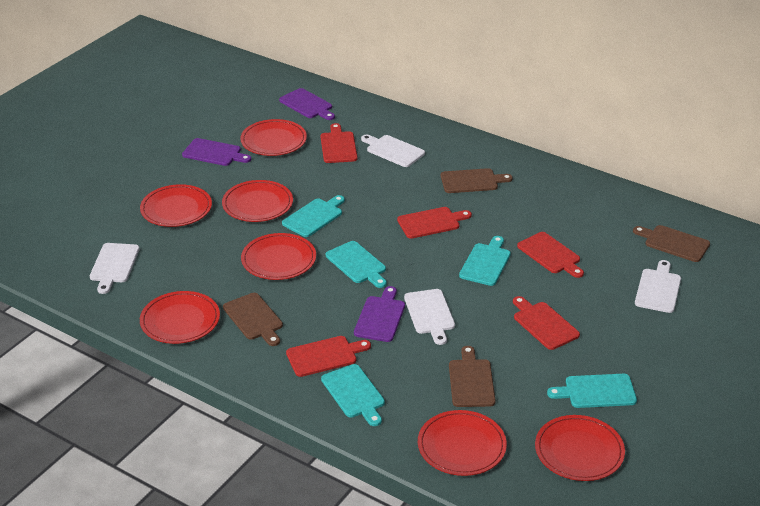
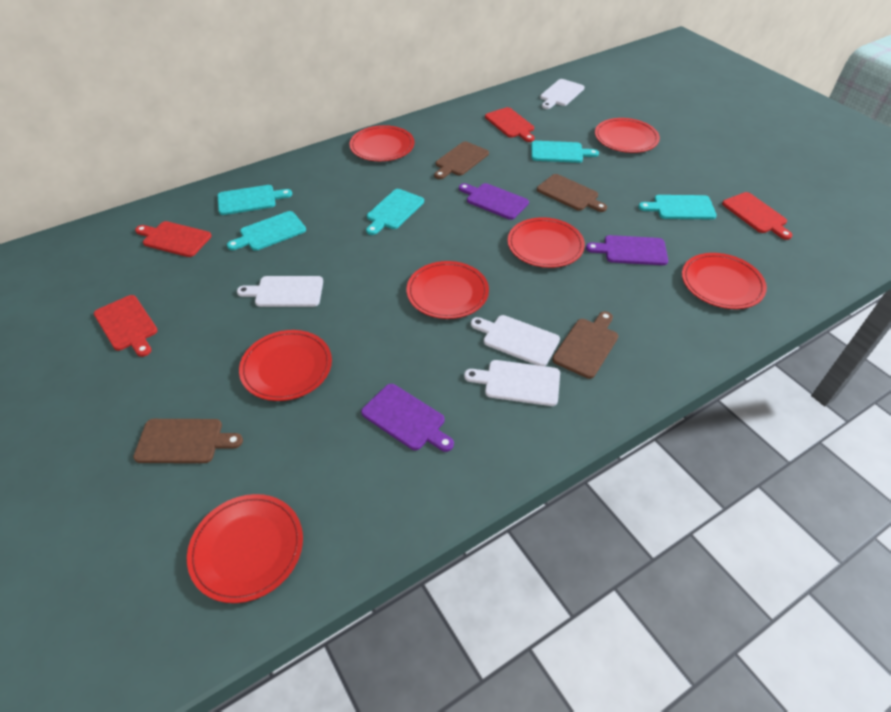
red cutting board: 5 -> 4

